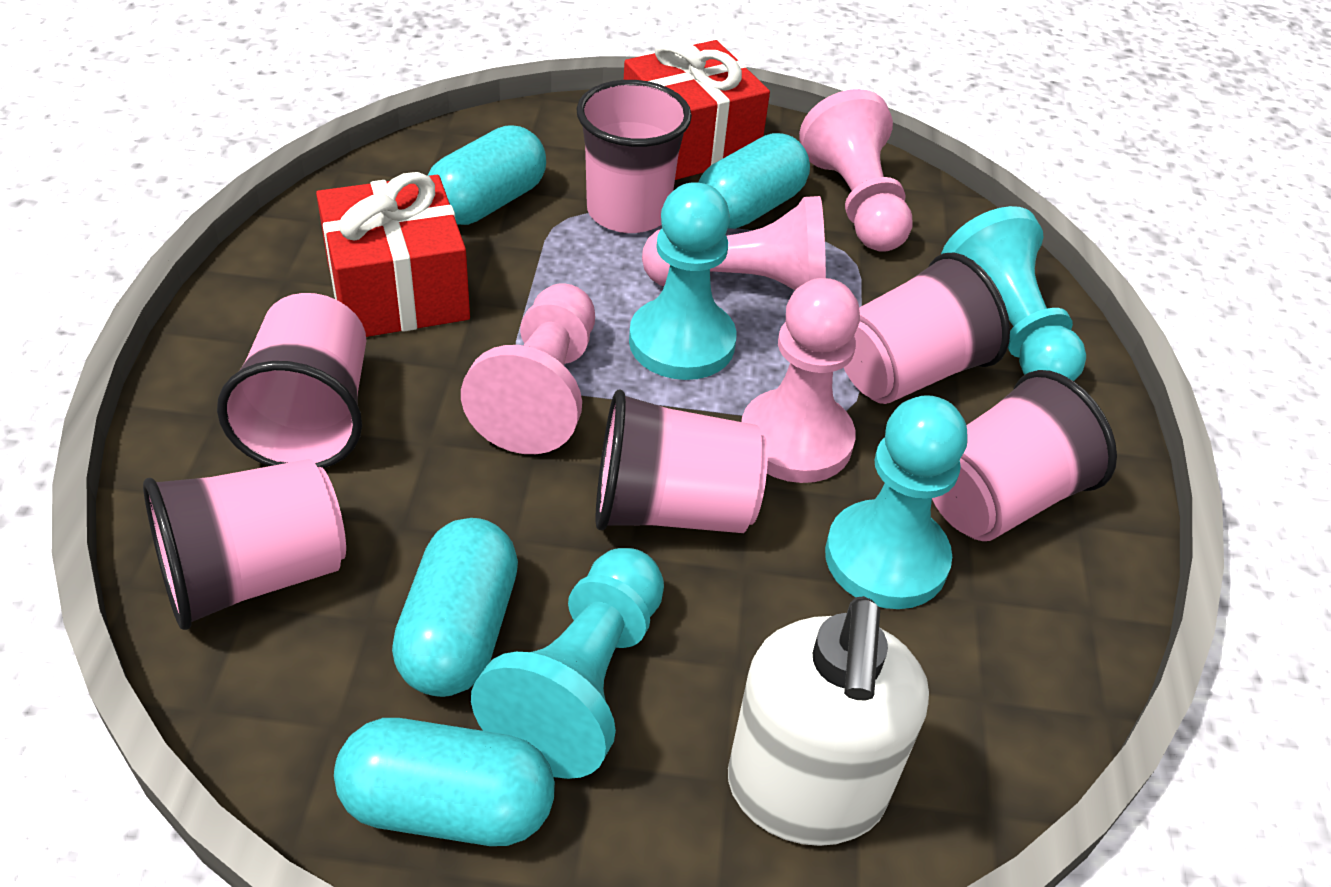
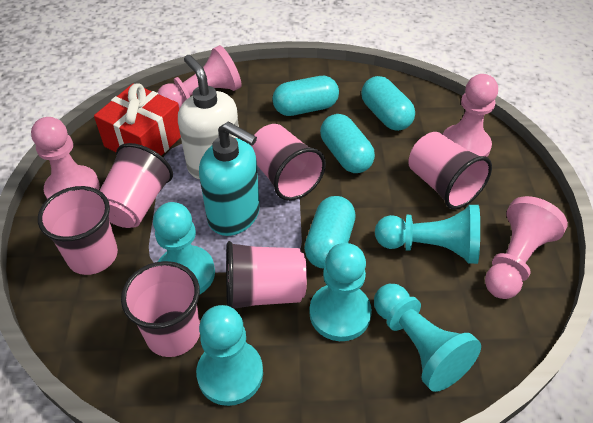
red gift: 2 -> 1
turquoise pawn: 4 -> 5
turquoise soap dispenser: 0 -> 1

